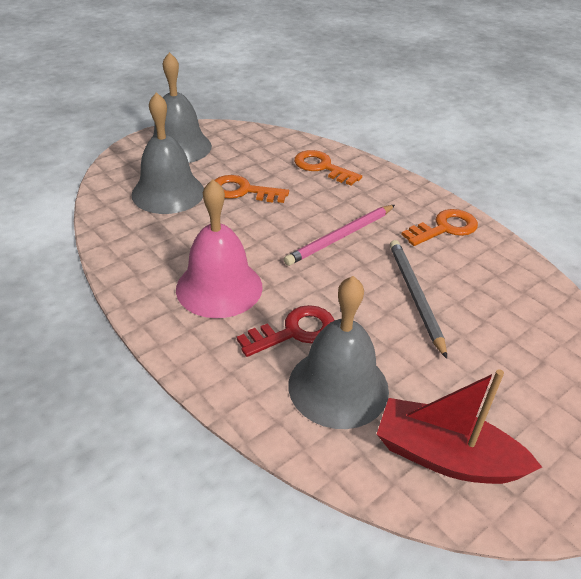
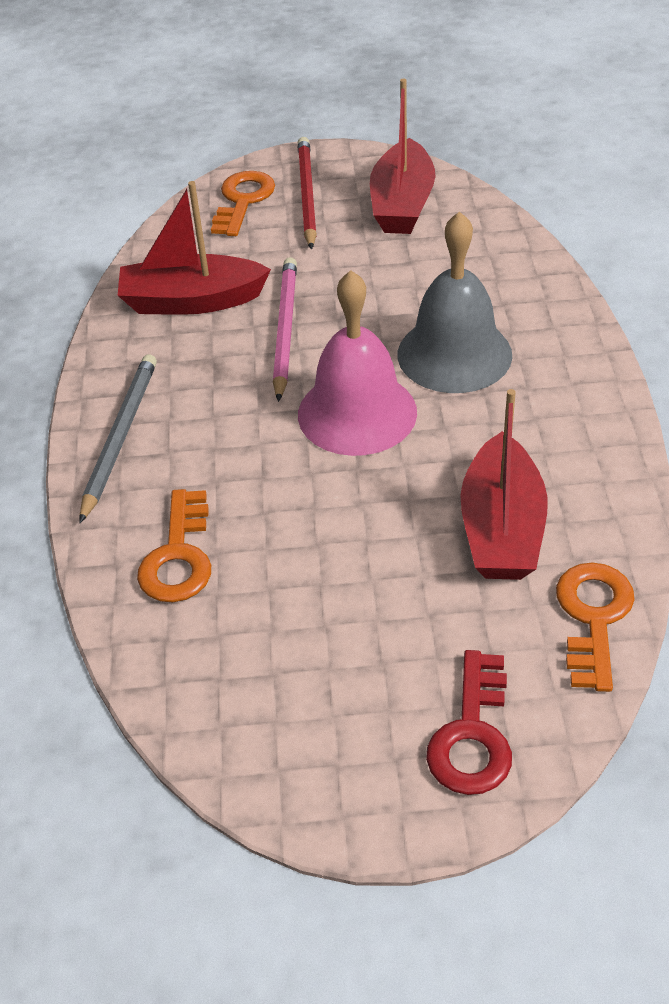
grey bell: 3 -> 1
red boat: 1 -> 3
red pencil: 0 -> 1

